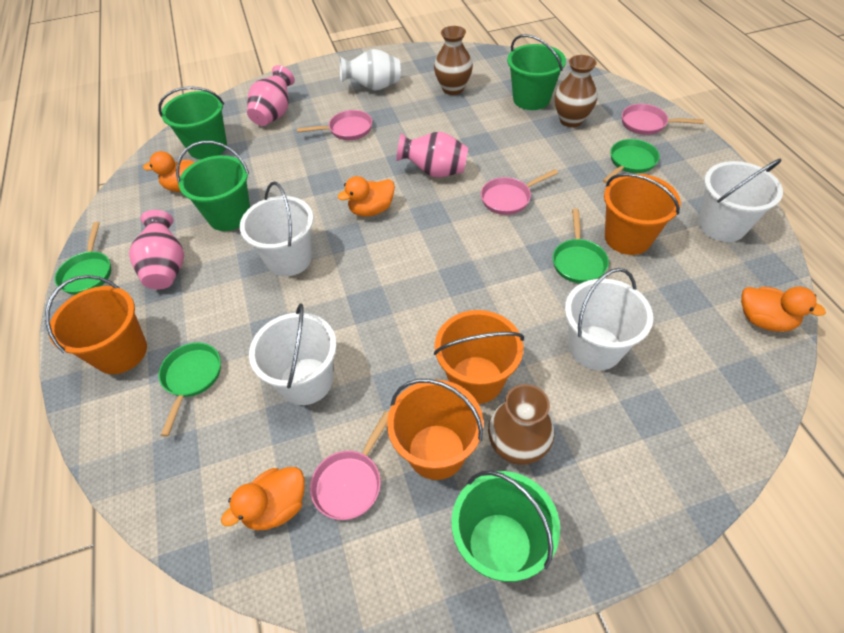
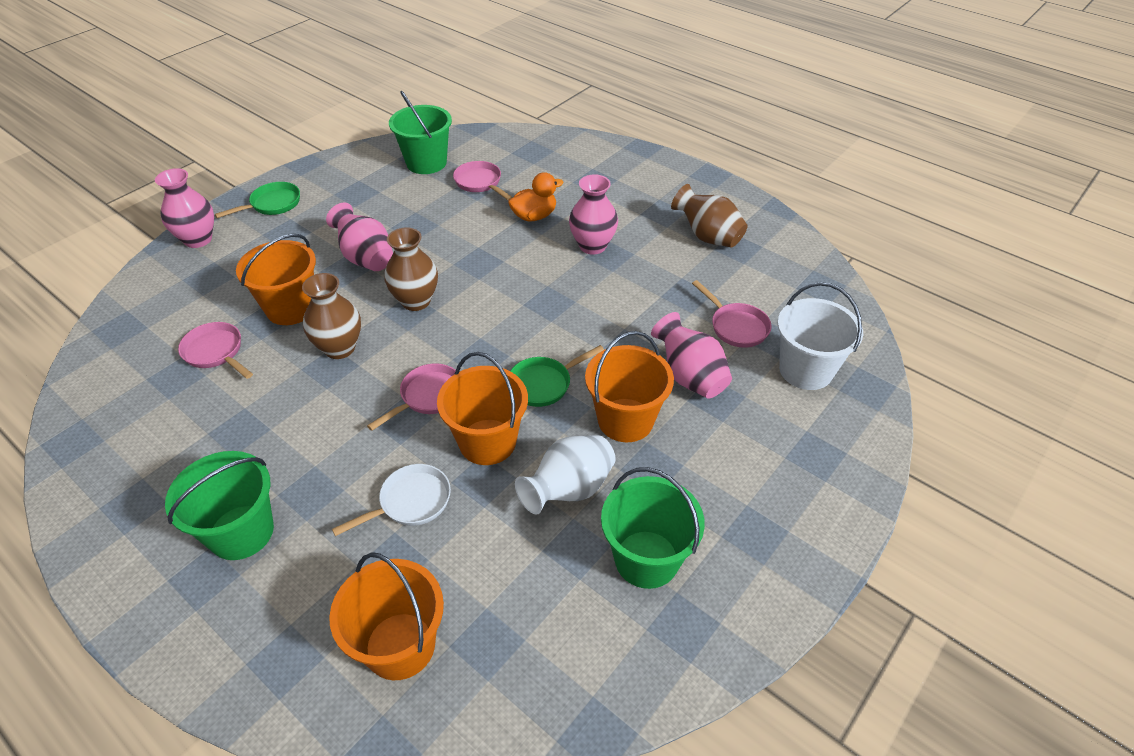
green bucket: 4 -> 3
green pan: 4 -> 2
orange duck: 4 -> 1
pink vase: 3 -> 4
white bucket: 4 -> 1
white pan: 0 -> 1

